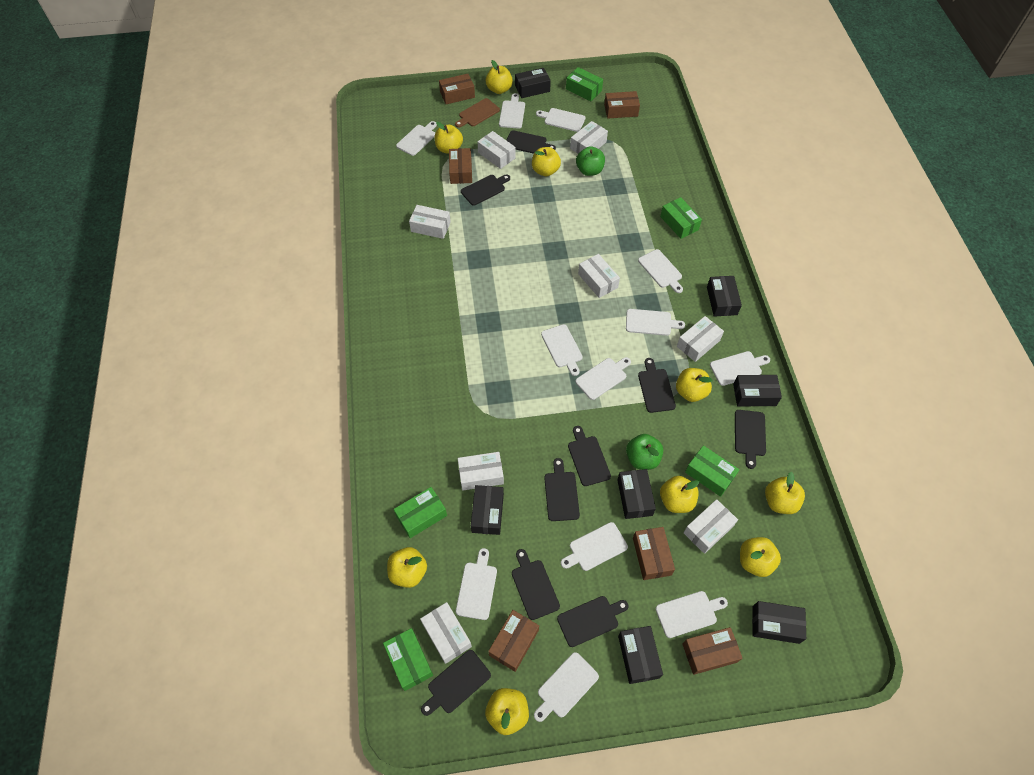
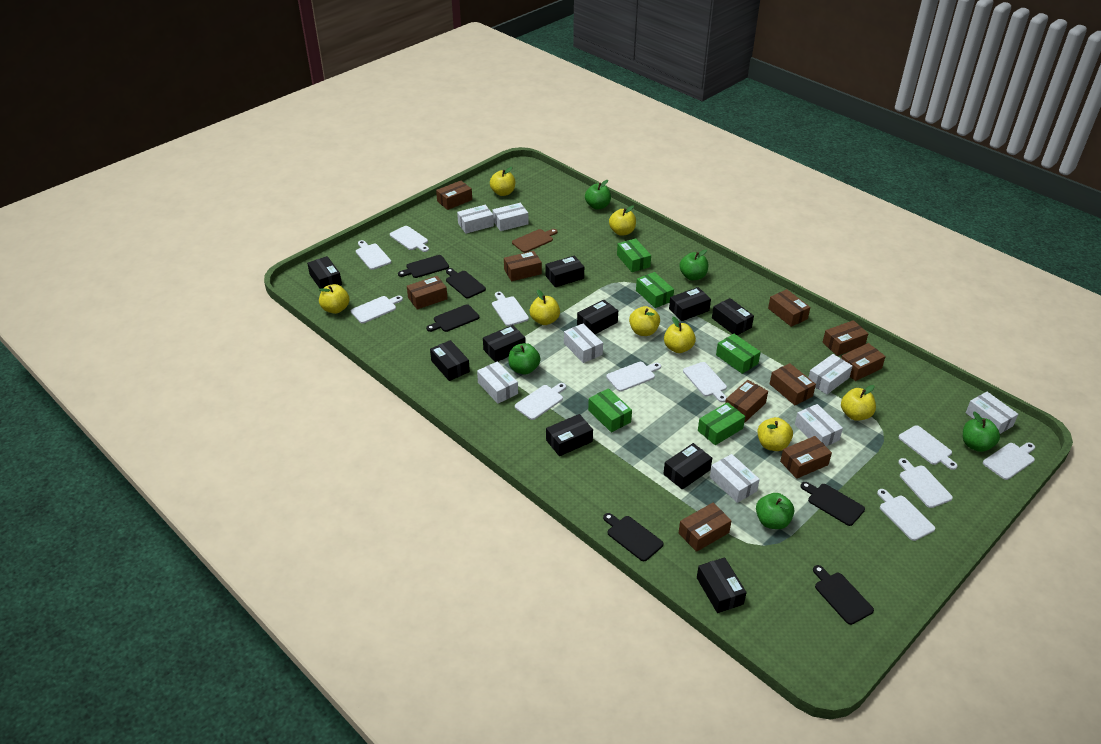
black box: 7 -> 10
black cutting board: 9 -> 6
brown box: 6 -> 10
green apple: 2 -> 5
white cutting board: 12 -> 11
yellow apple: 9 -> 8

